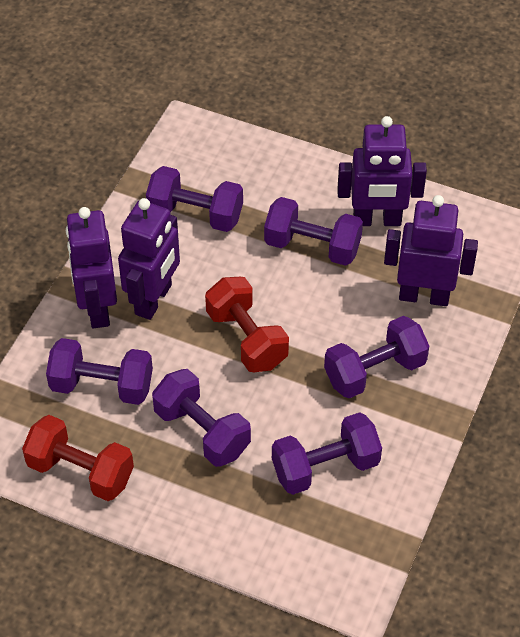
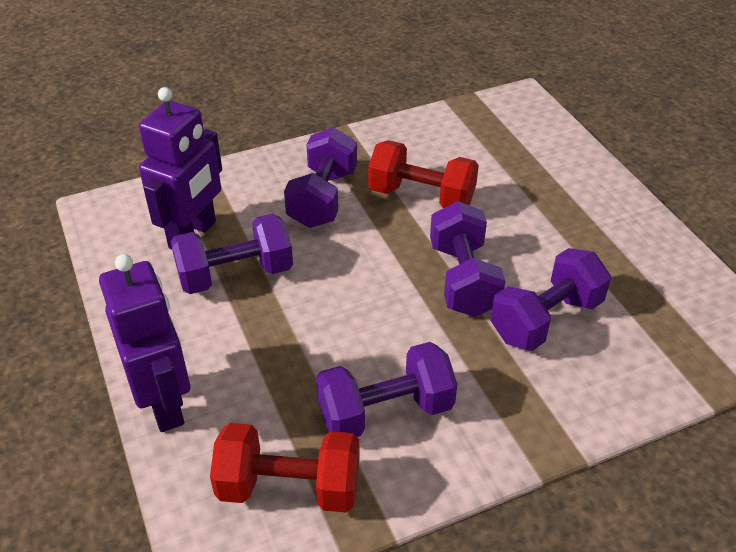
purple dumbbell: 6 -> 5
purple robot: 4 -> 2

